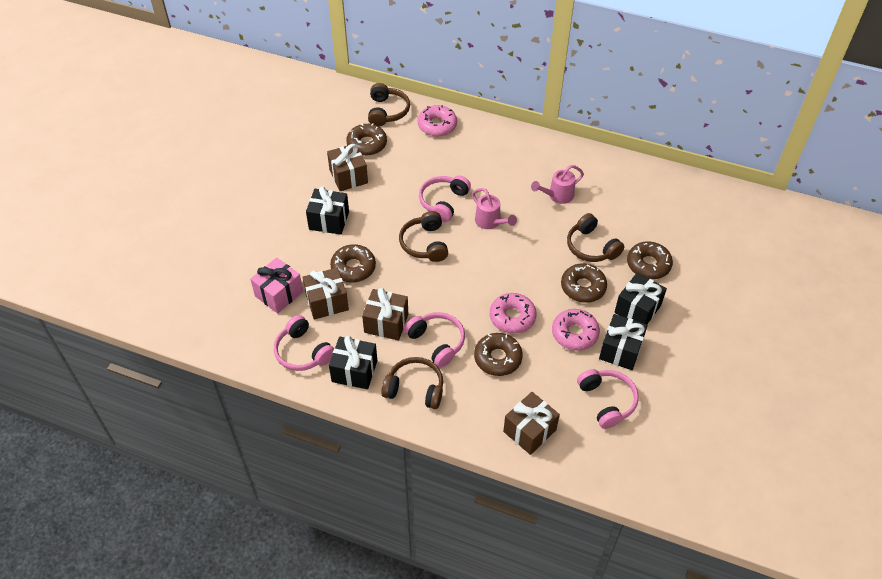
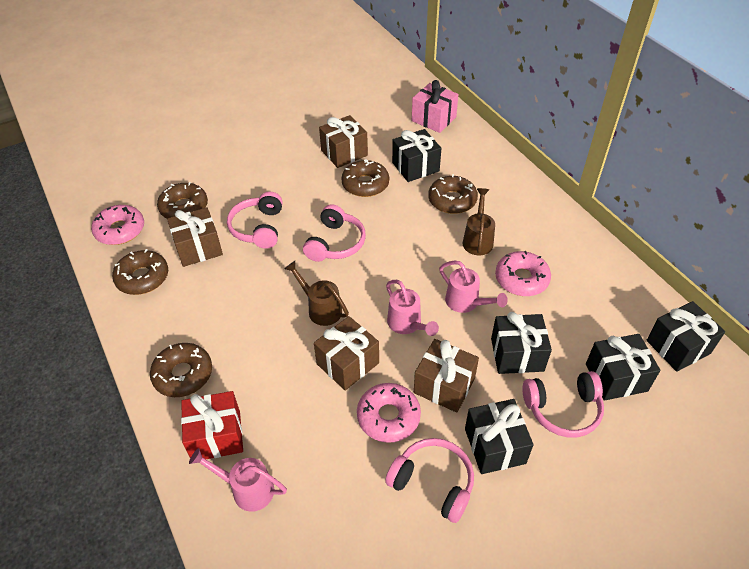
black gift: 4 -> 5
brown headphones: 4 -> 0
brown watering can: 0 -> 2
pink watering can: 2 -> 3
red gift: 0 -> 1

